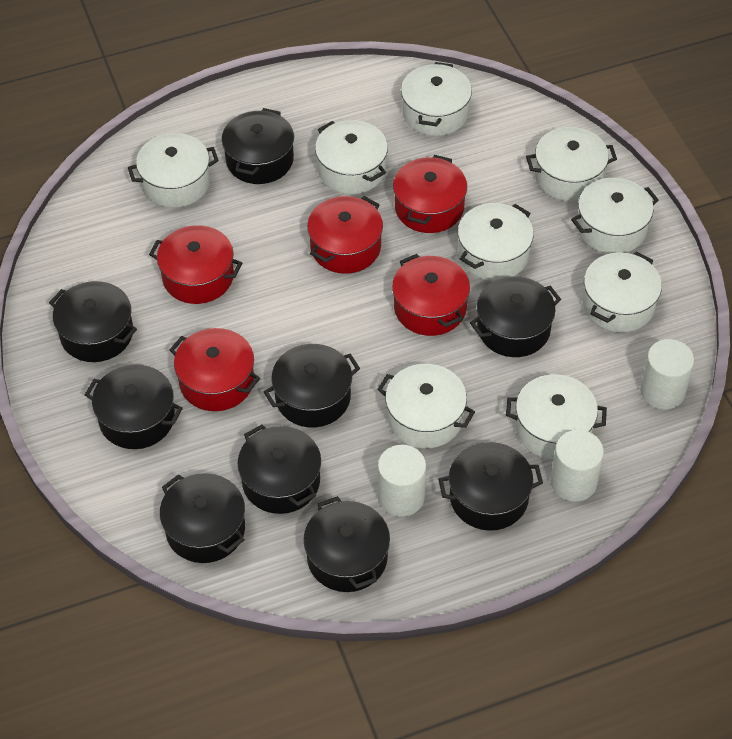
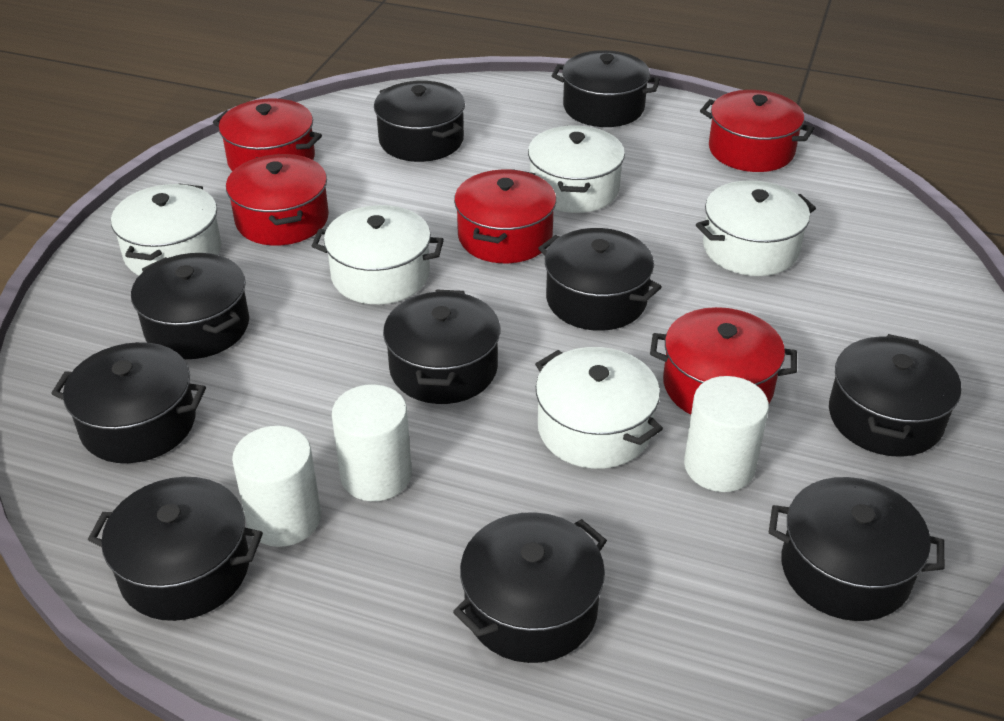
black pot: 9 -> 10
white pot: 9 -> 5

